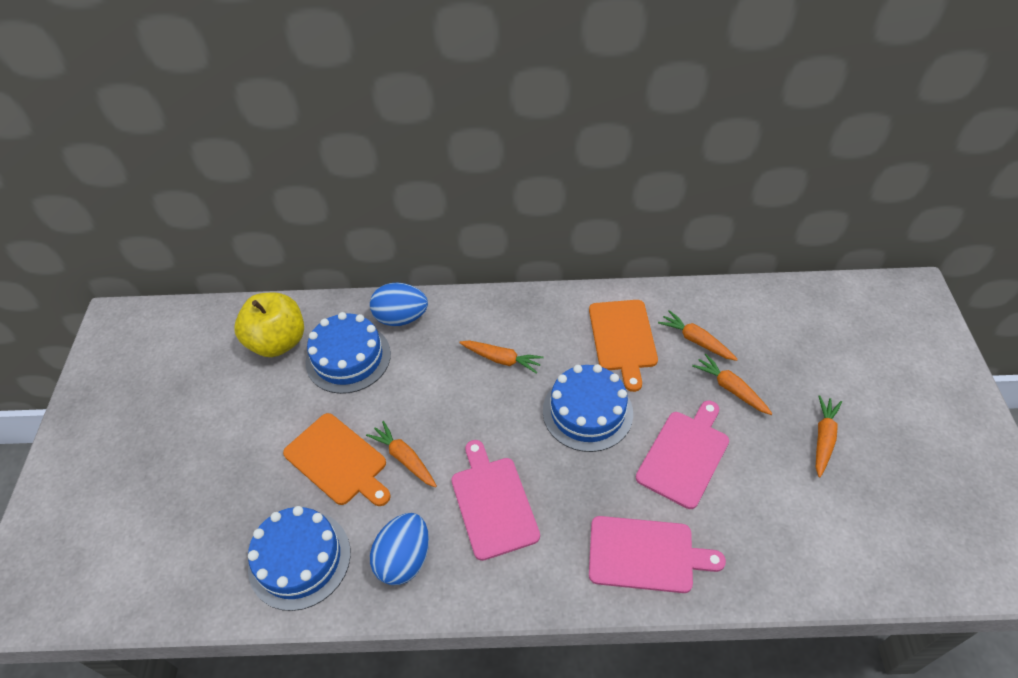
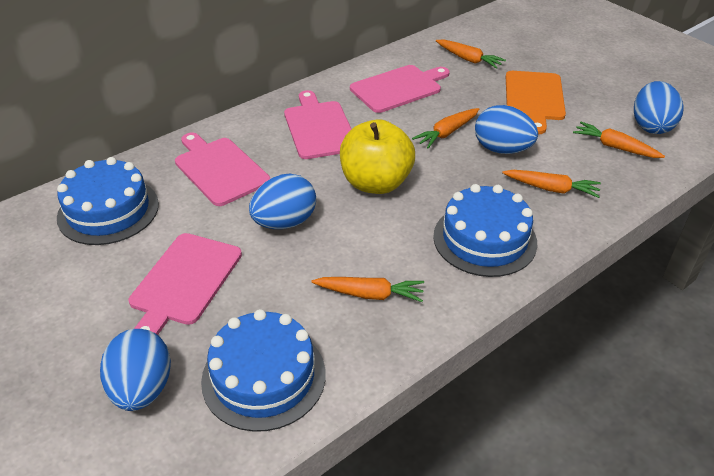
blue egg: 2 -> 4
orange cutting board: 2 -> 1
pink cutting board: 3 -> 4

